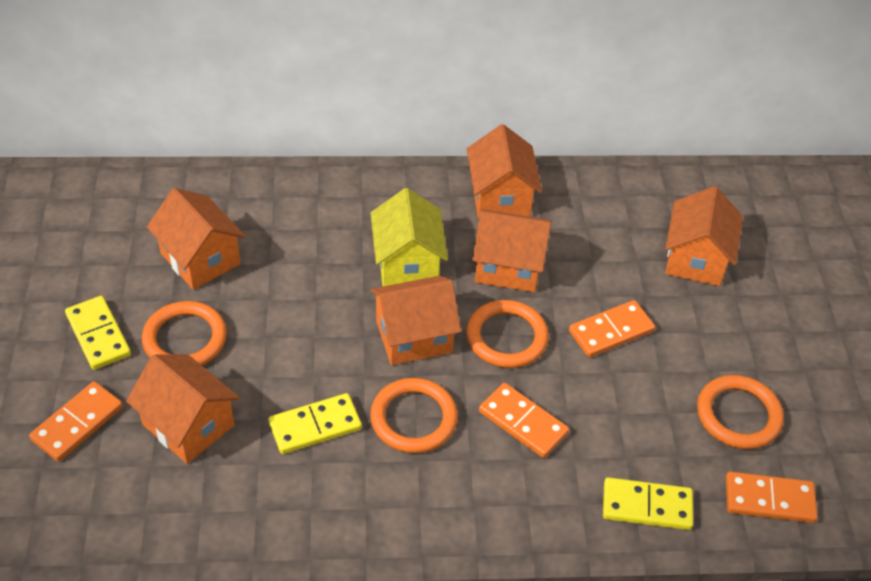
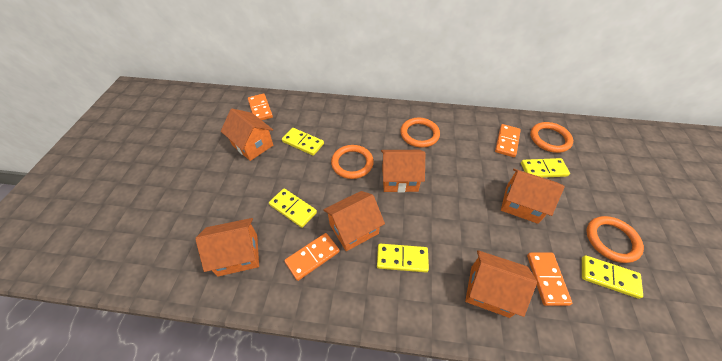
yellow domino: 3 -> 5
yellow house: 1 -> 0

